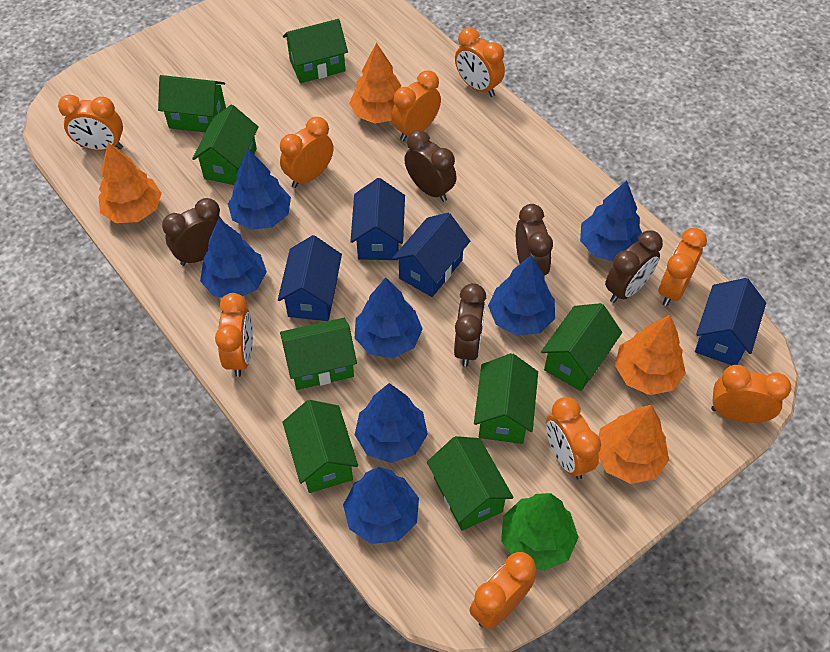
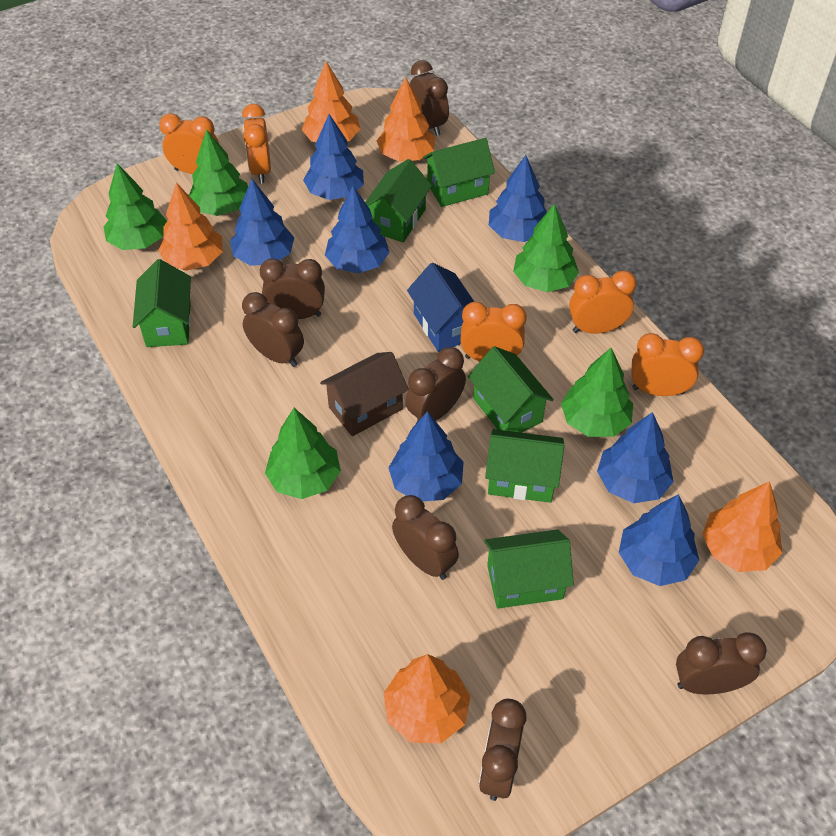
blue house: 4 -> 1
brown clock: 5 -> 7
brown house: 0 -> 1
green house: 8 -> 6
green tree: 1 -> 5
orange clock: 9 -> 5
orange tree: 4 -> 5

